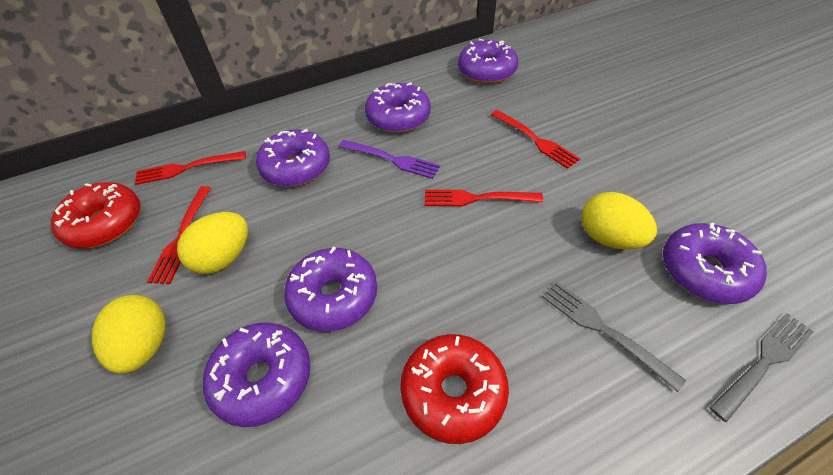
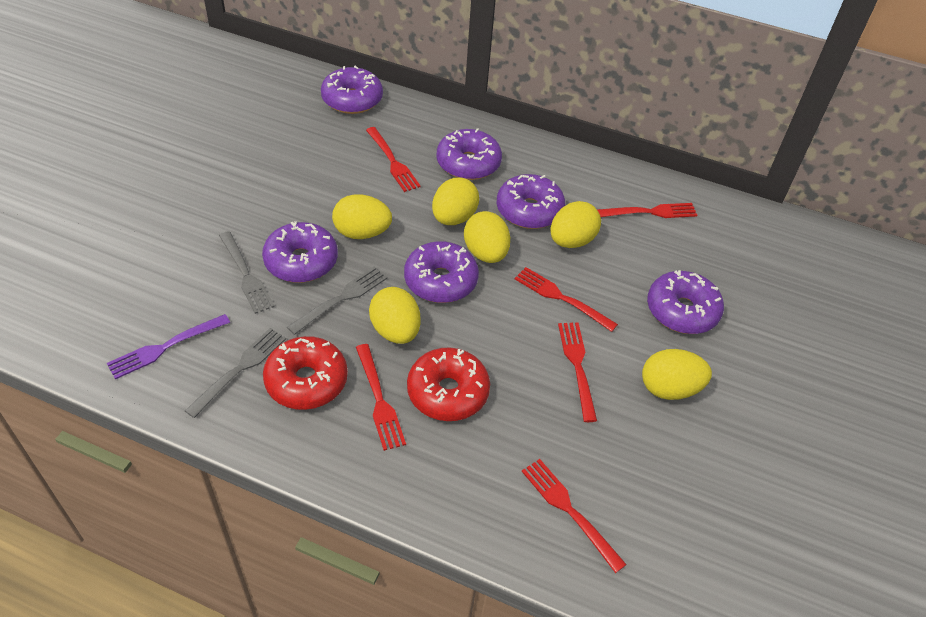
grey fork: 2 -> 3
red fork: 4 -> 6
yellow egg: 3 -> 6

